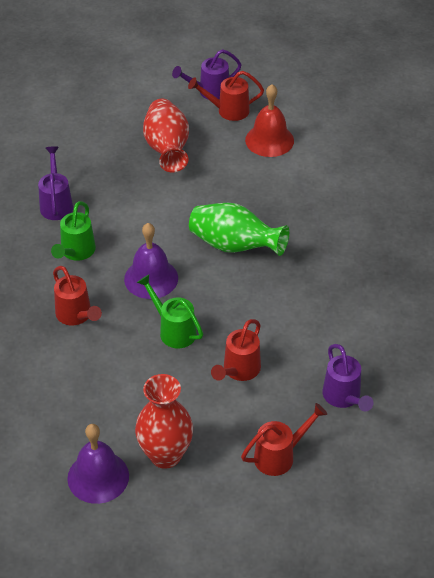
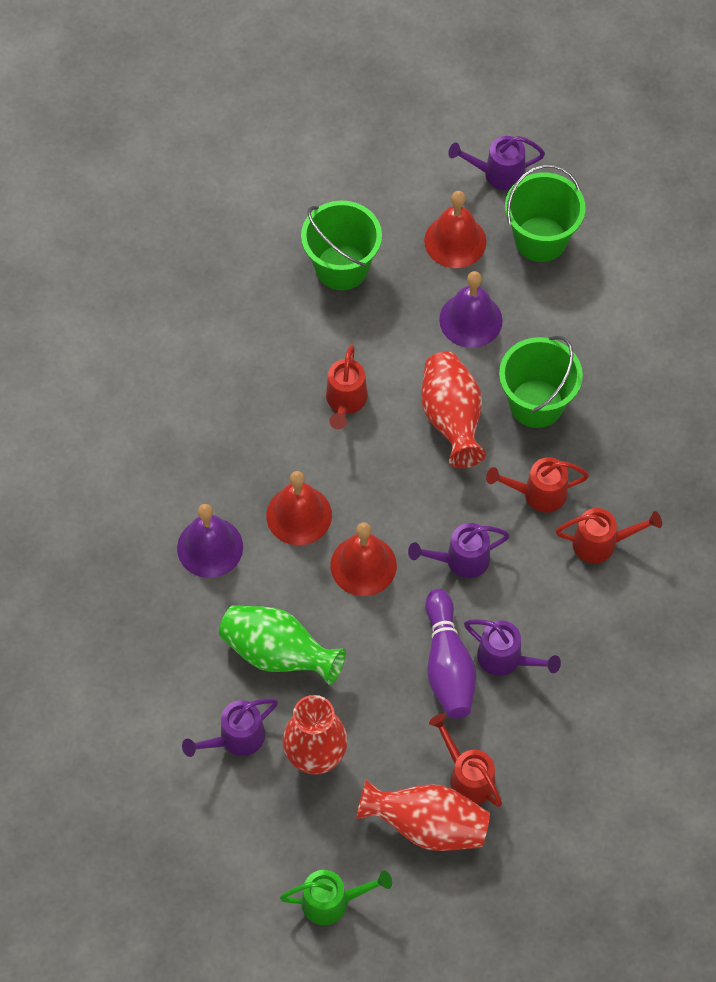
green bucket: 0 -> 3
green watering can: 2 -> 1
purple bowling pin: 0 -> 1
purple watering can: 3 -> 4
red bell: 1 -> 3
red vase: 2 -> 3

